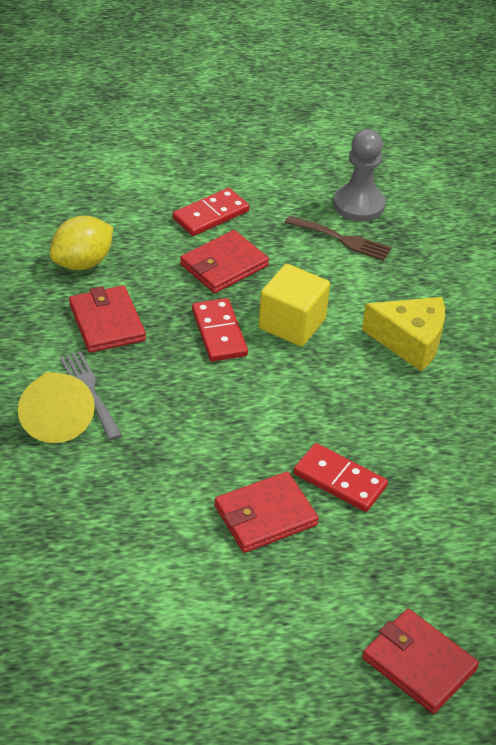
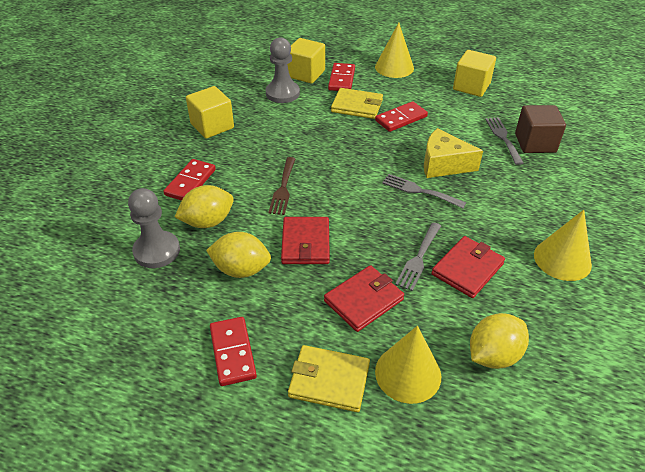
brown cube: 0 -> 1
grey fork: 1 -> 3
grey pawn: 1 -> 2
red domino: 3 -> 4
red wallet: 4 -> 3
yellow cone: 1 -> 3
yellow cube: 1 -> 3
yellow lemon: 1 -> 3
yellow wallet: 0 -> 2

